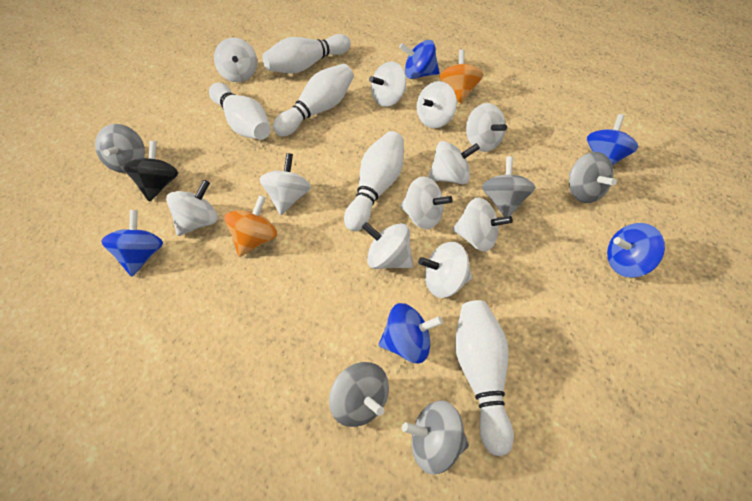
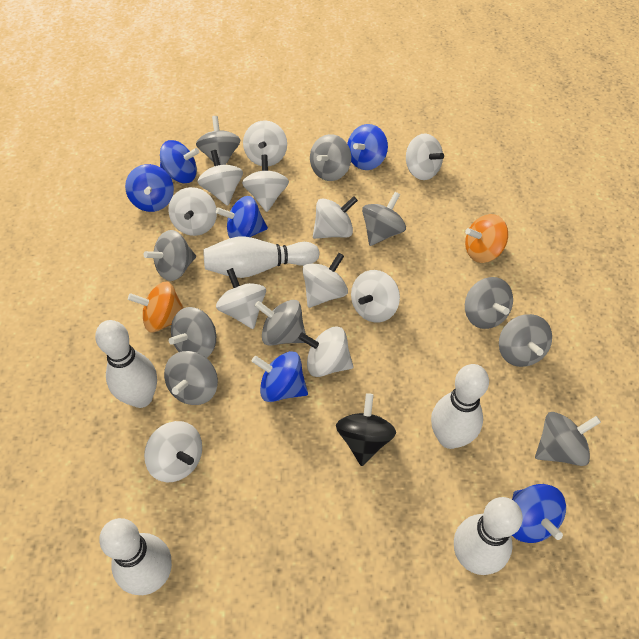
blue spinning top: 5 -> 6
grey spinning top: 5 -> 10

